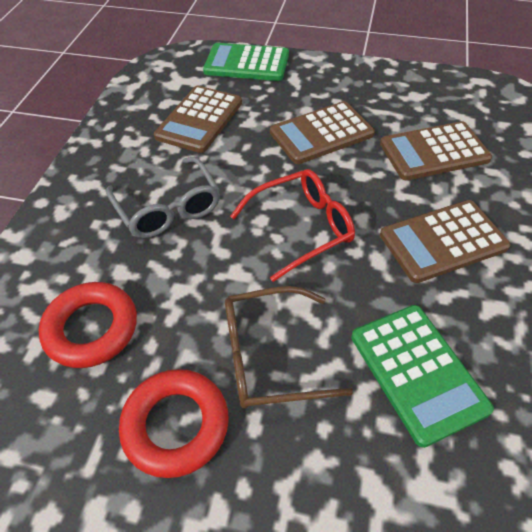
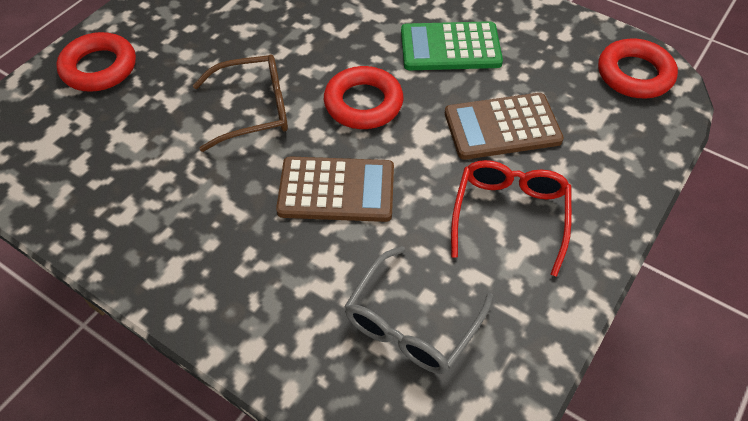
brown calculator: 4 -> 2
green calculator: 2 -> 1
red ring: 2 -> 3

